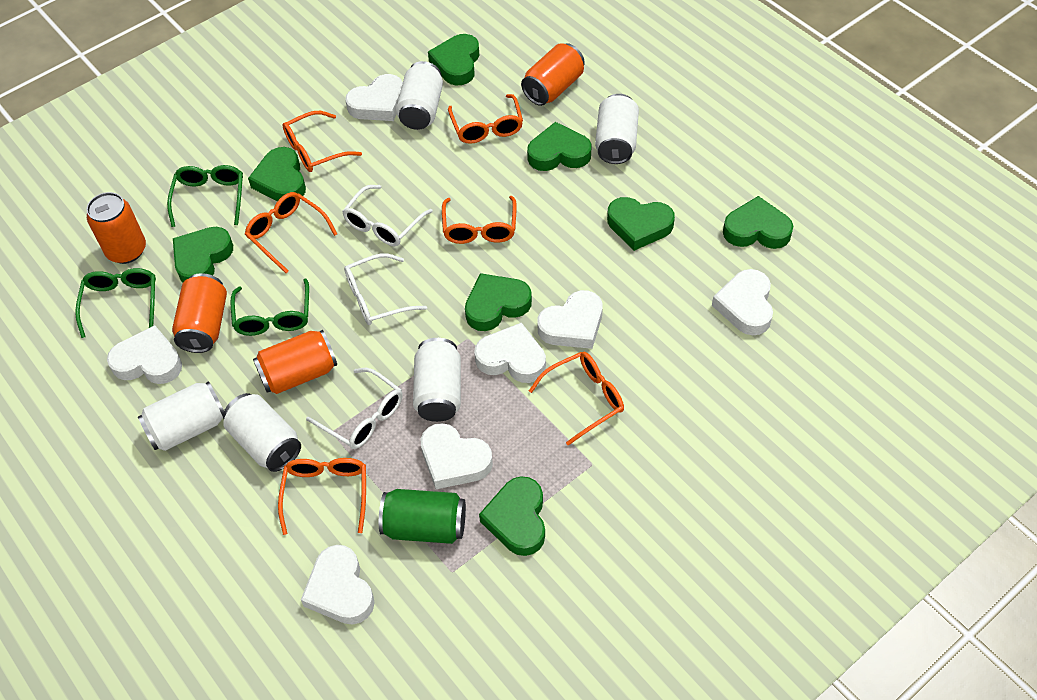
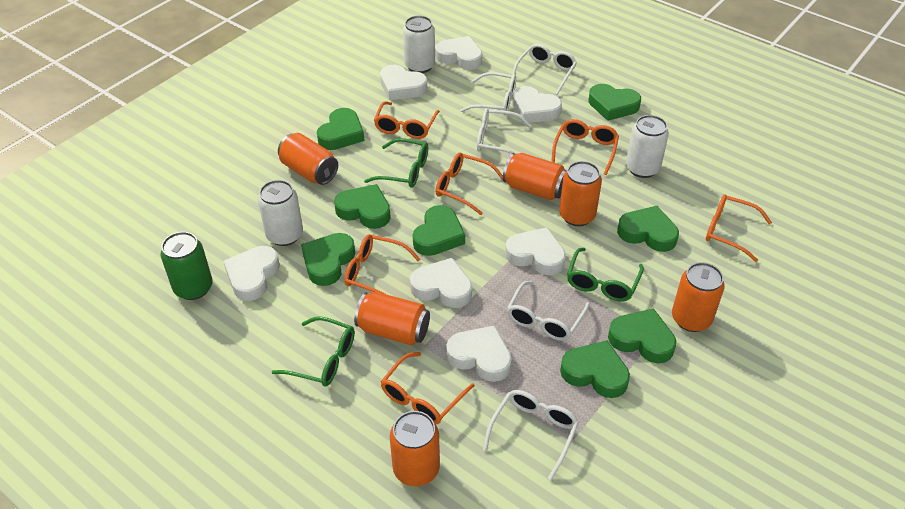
orange can: 4 -> 6
white can: 5 -> 3
white glasses: 3 -> 5

